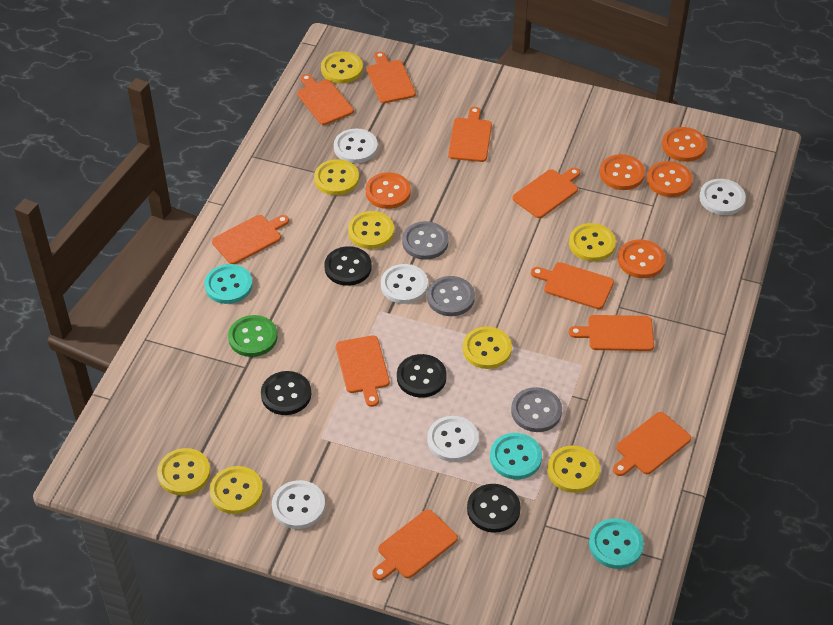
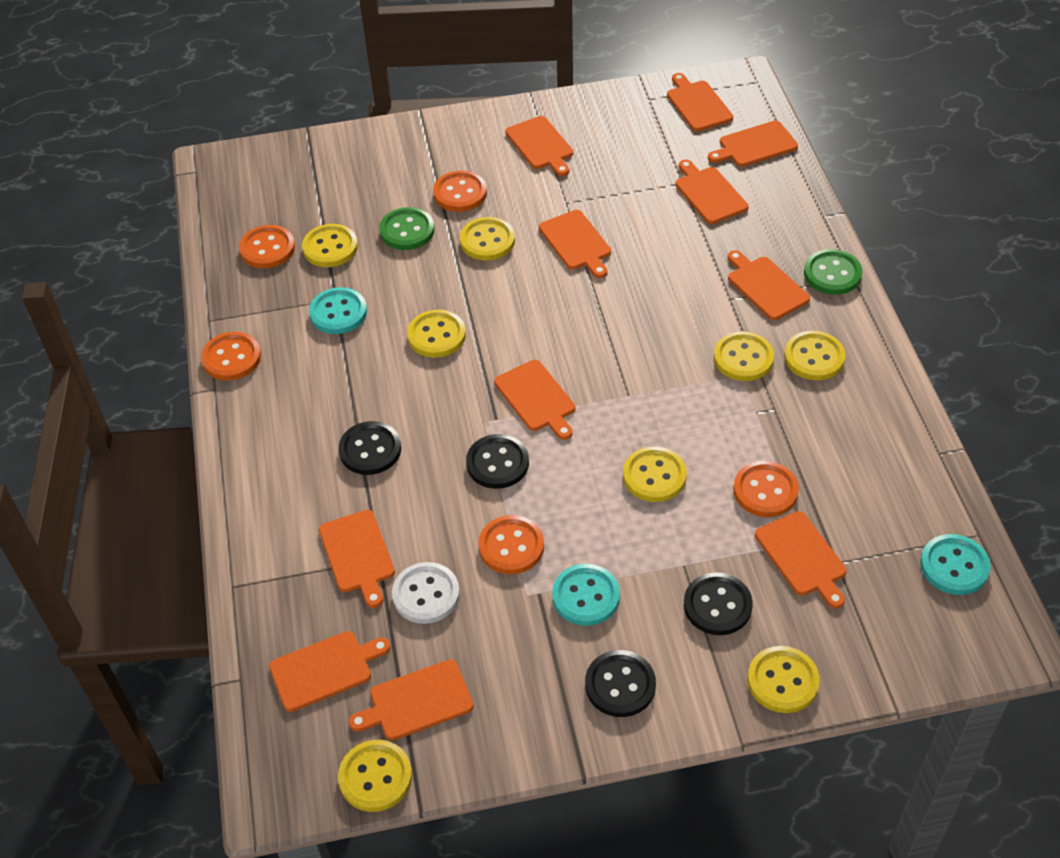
green button: 1 -> 2
grey button: 3 -> 0
orange cutting board: 10 -> 11
white button: 5 -> 1

